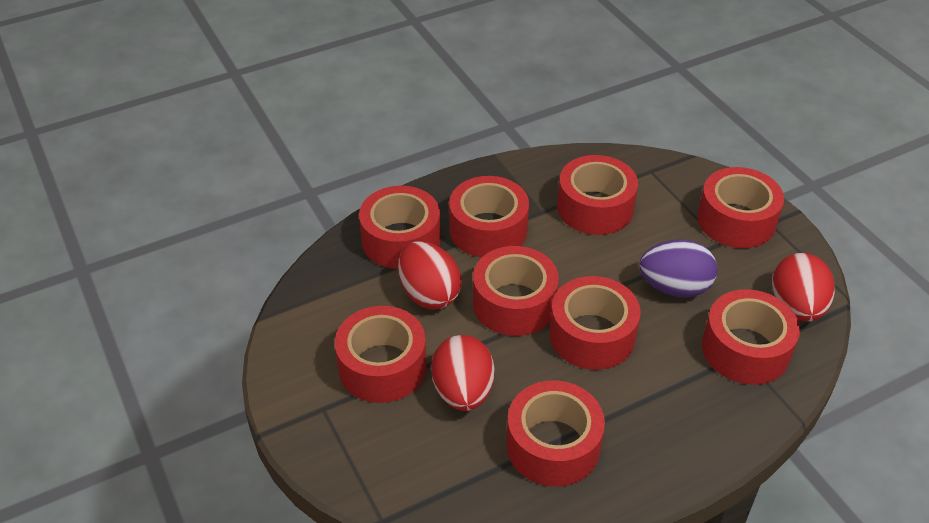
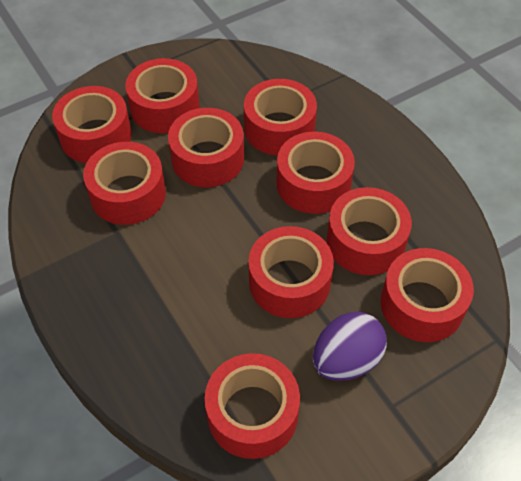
red egg: 3 -> 0
red tape: 9 -> 10

